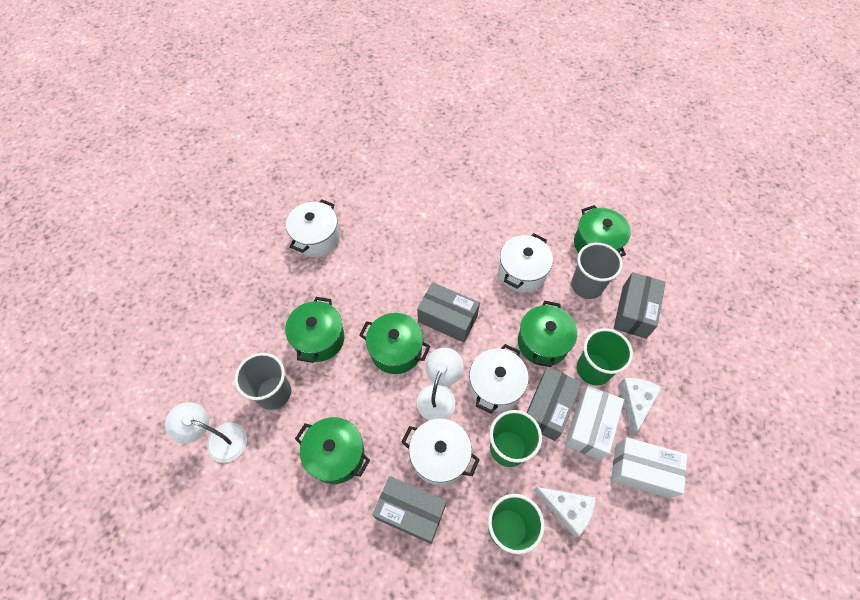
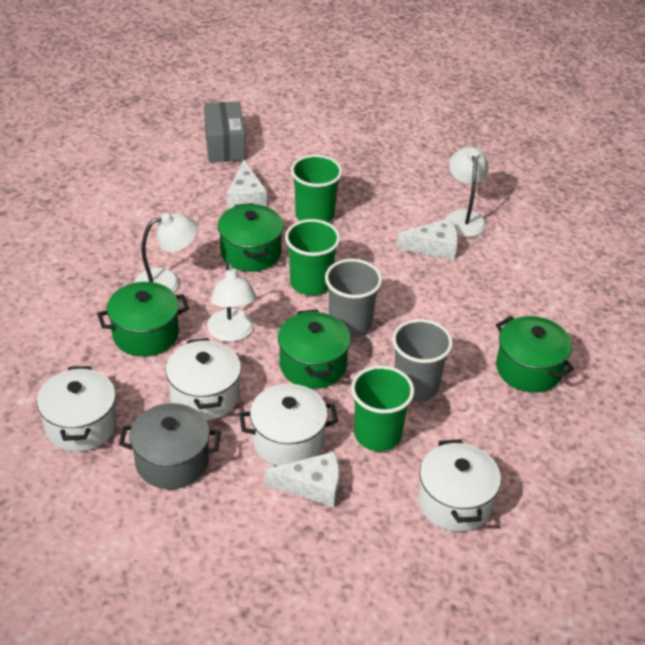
green pot: 5 -> 4
grey box: 4 -> 1
grey pot: 0 -> 1
white box: 2 -> 0
white cheese: 2 -> 3
white lamp: 2 -> 3

